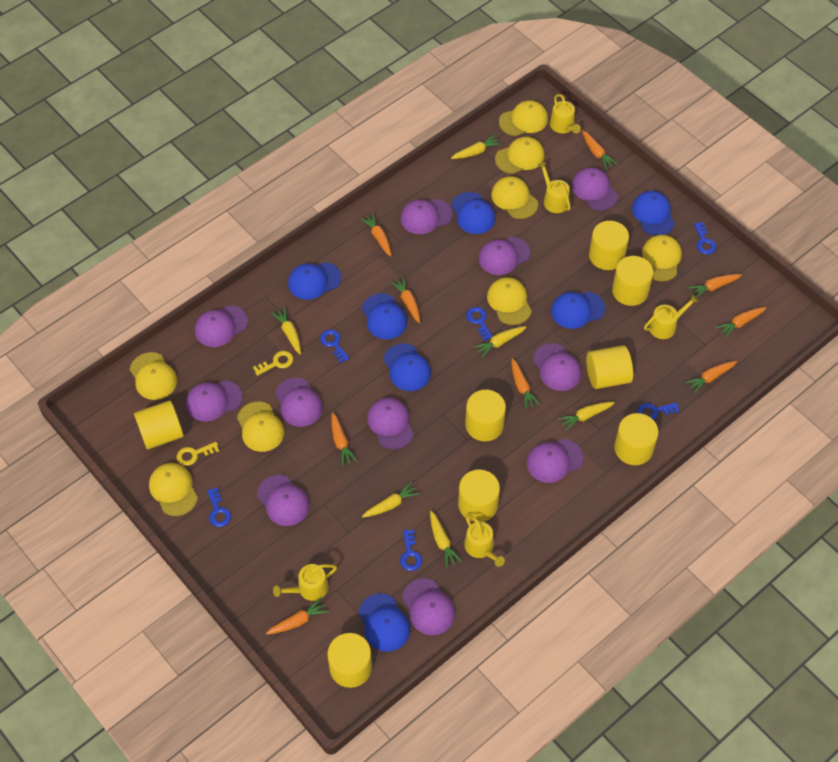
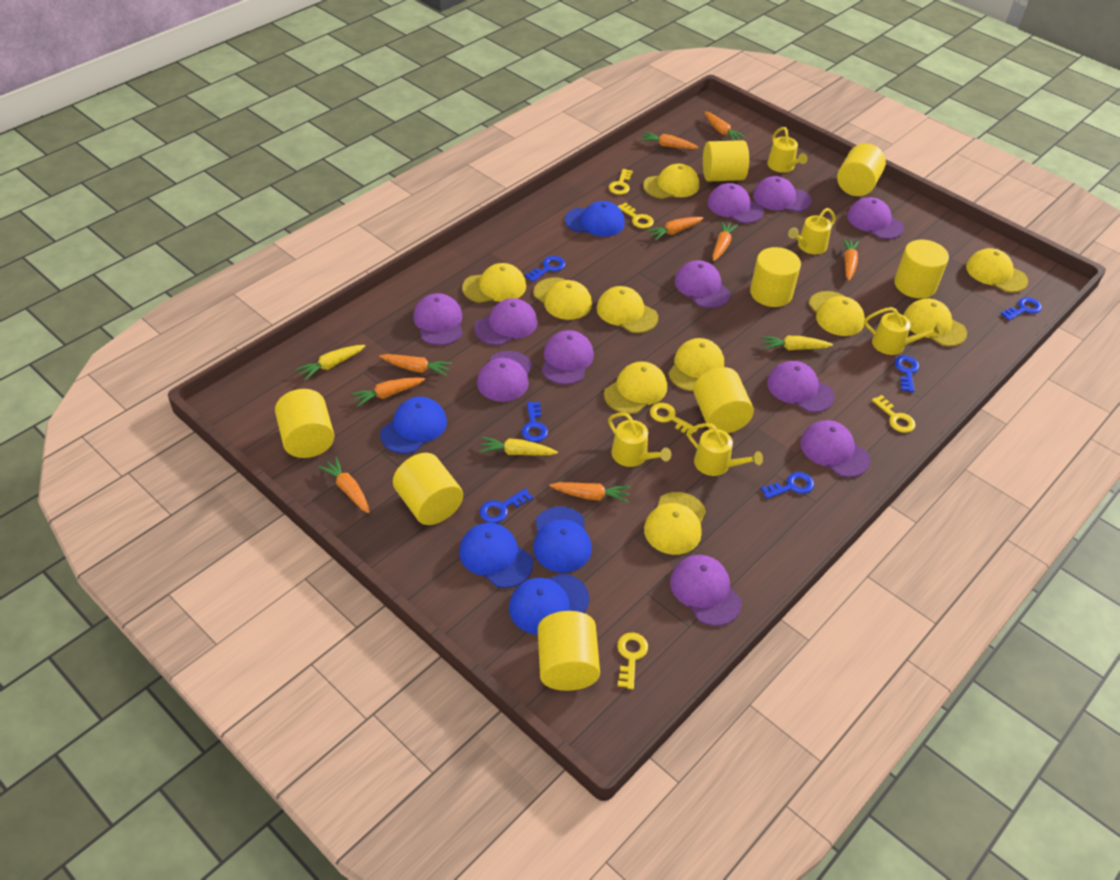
blue cap: 7 -> 5
yellow cap: 8 -> 10
yellow carrot: 6 -> 3
yellow key: 2 -> 5

